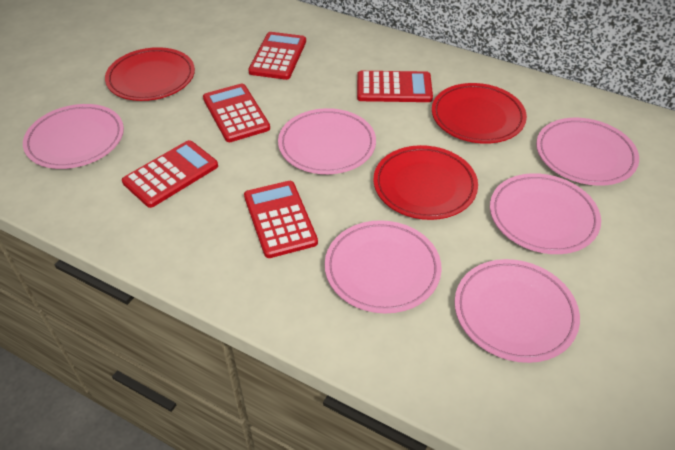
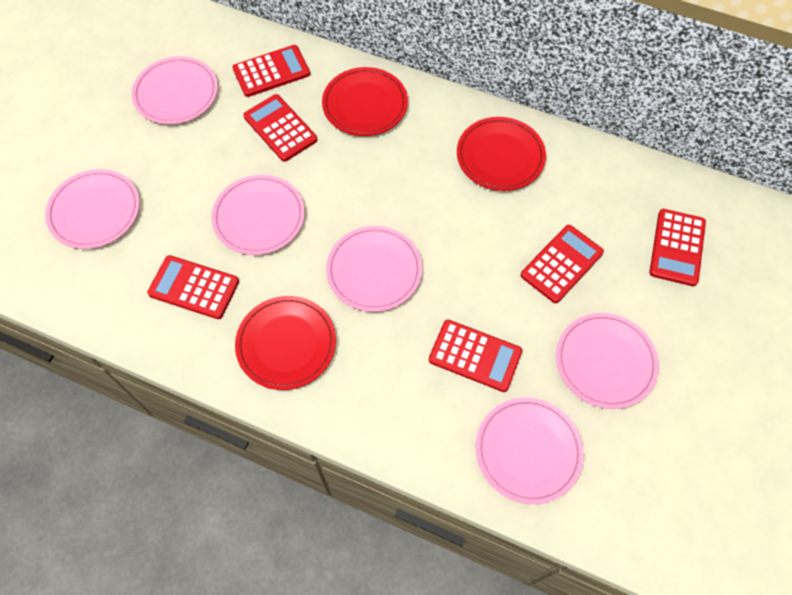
red calculator: 5 -> 6

